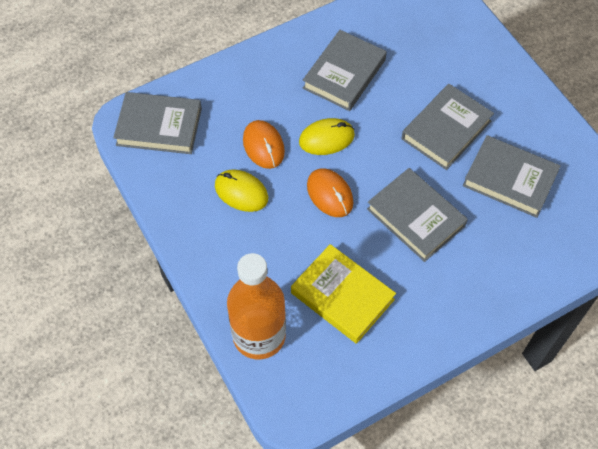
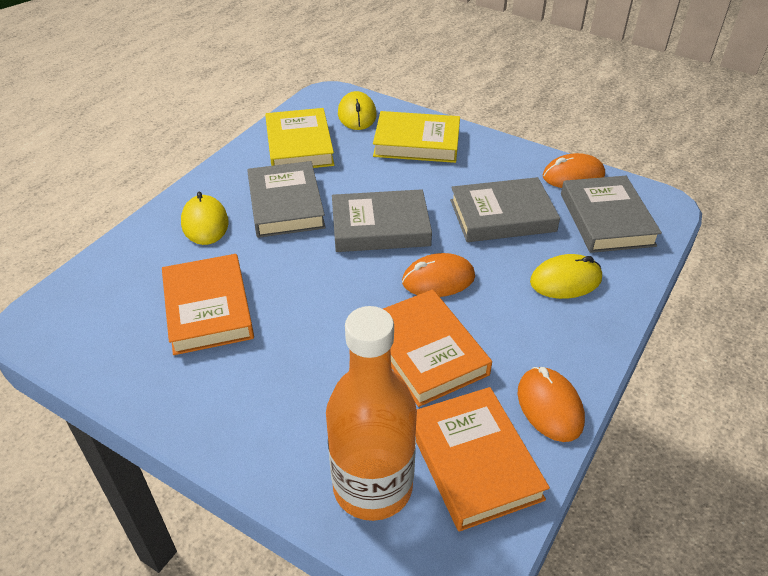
grey book: 5 -> 4
orange book: 0 -> 3
orange mouse: 2 -> 3
yellow book: 1 -> 2
yellow mouse: 2 -> 3

